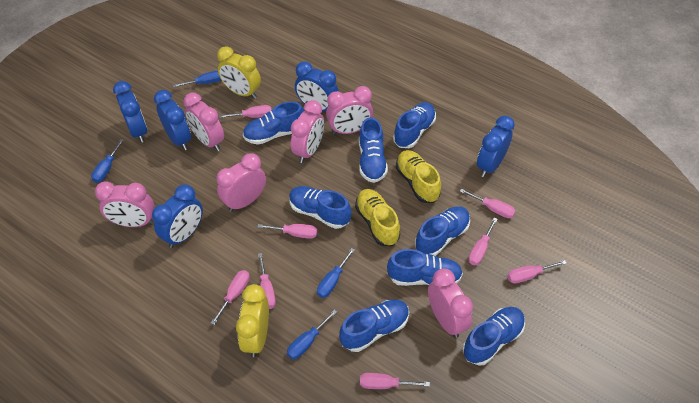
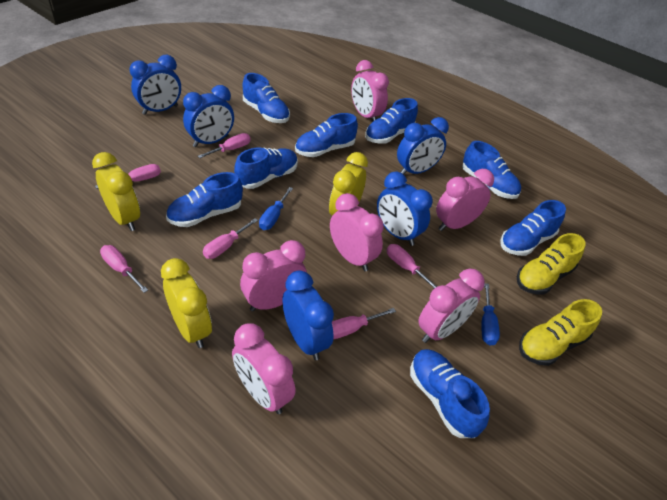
blue screwdriver: 4 -> 2
pink screwdriver: 8 -> 6
yellow clock: 2 -> 3

